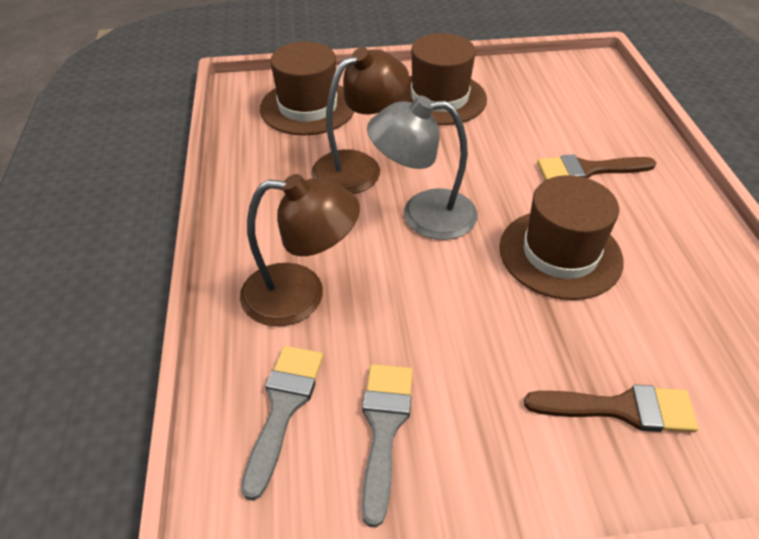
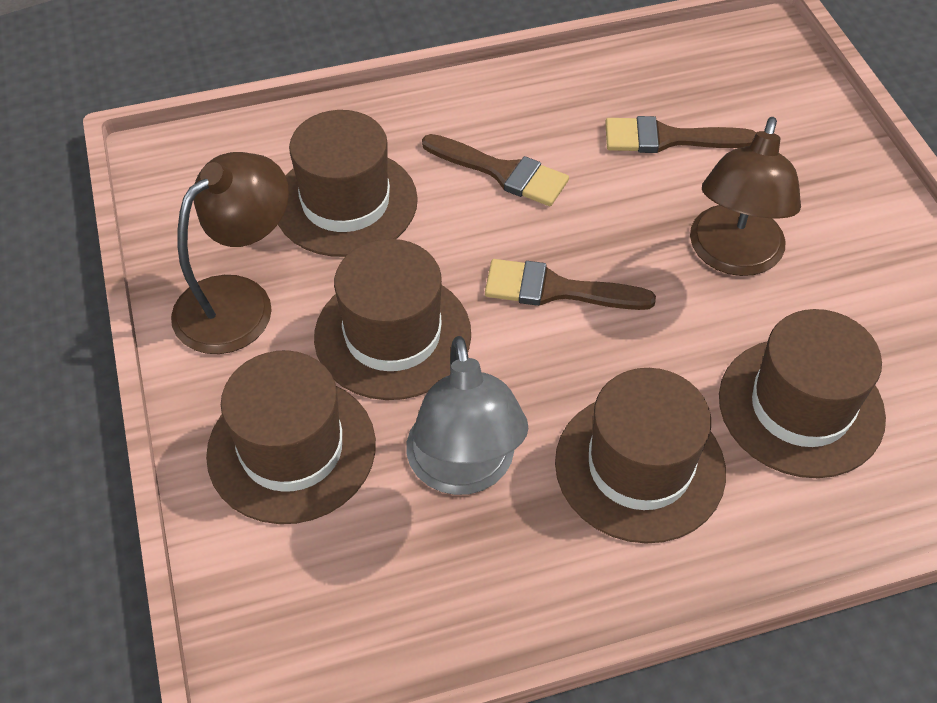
brown brush: 2 -> 3
brown hat: 3 -> 5
grey brush: 2 -> 0

